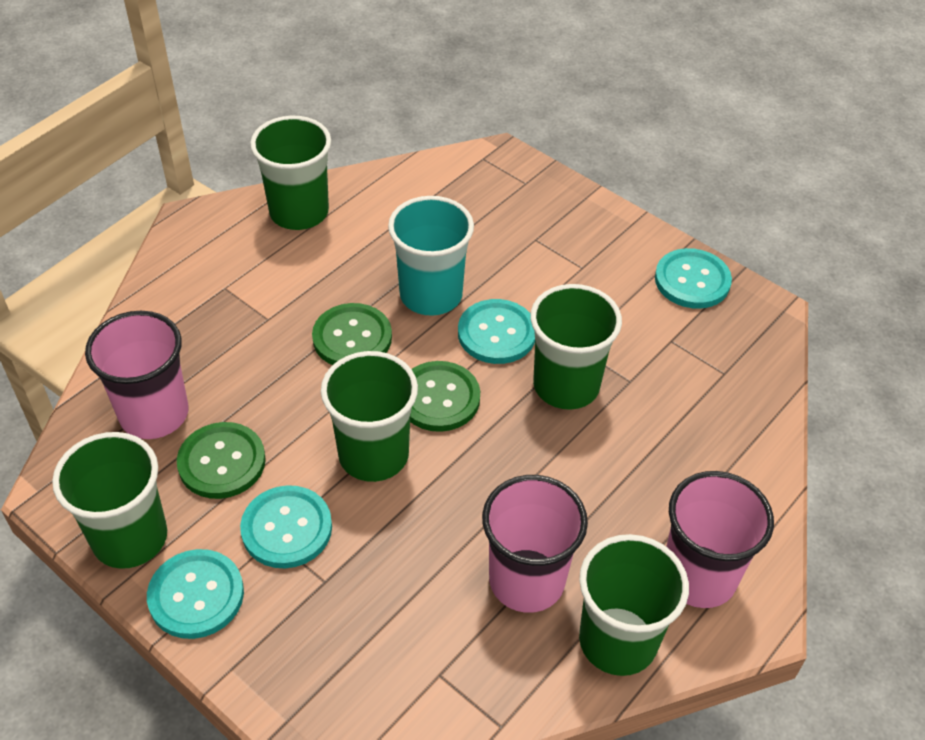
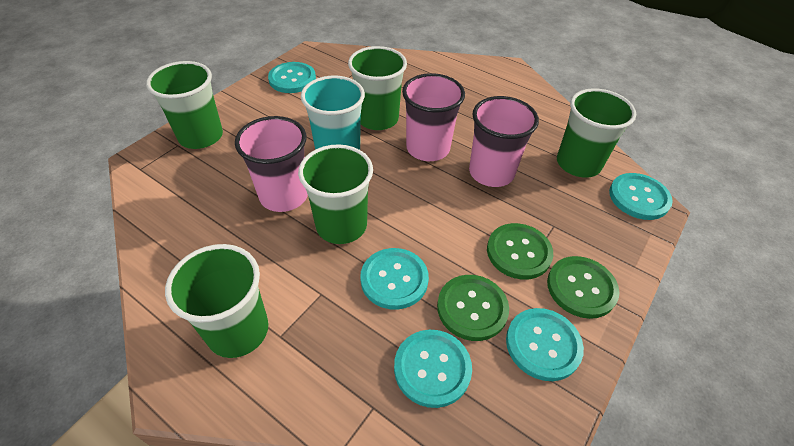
turquoise button: 4 -> 5

